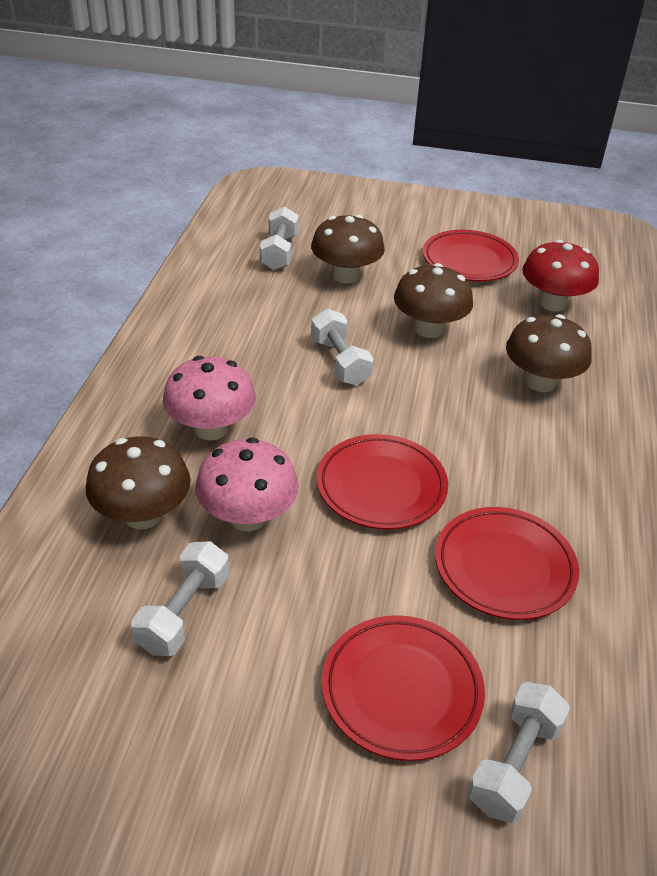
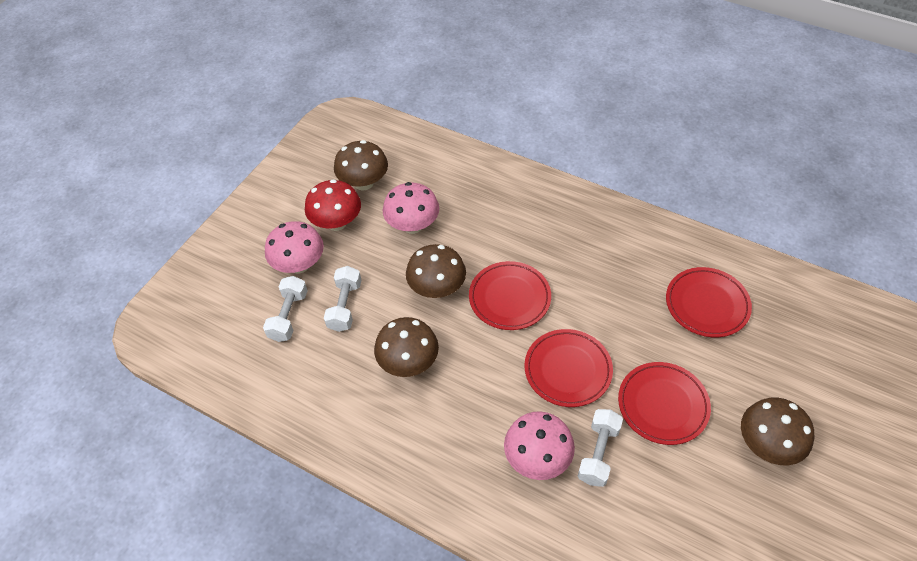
pink mushroom: 2 -> 3
white dumbbell: 4 -> 3

